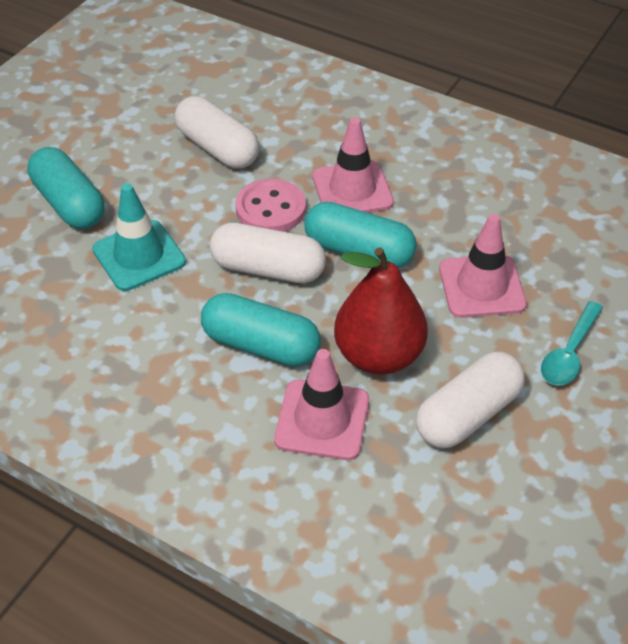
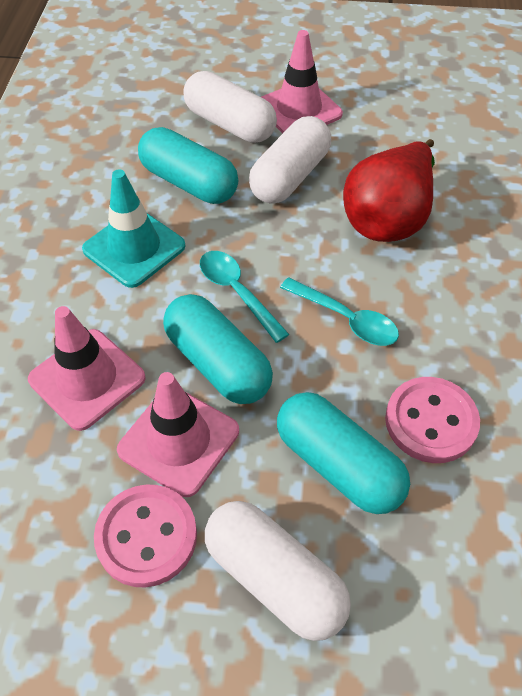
pink button: 1 -> 2
turquoise spoon: 1 -> 2

